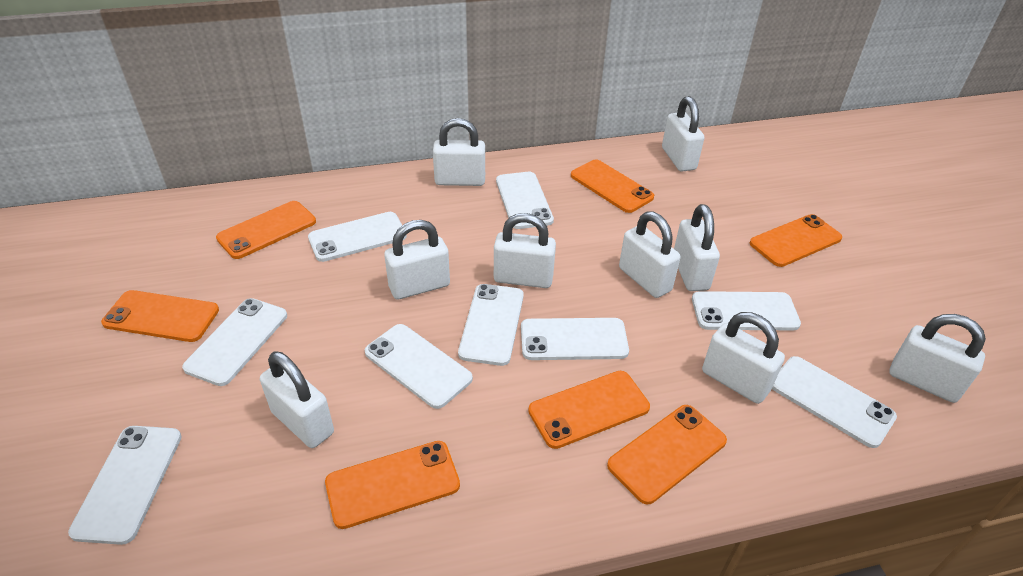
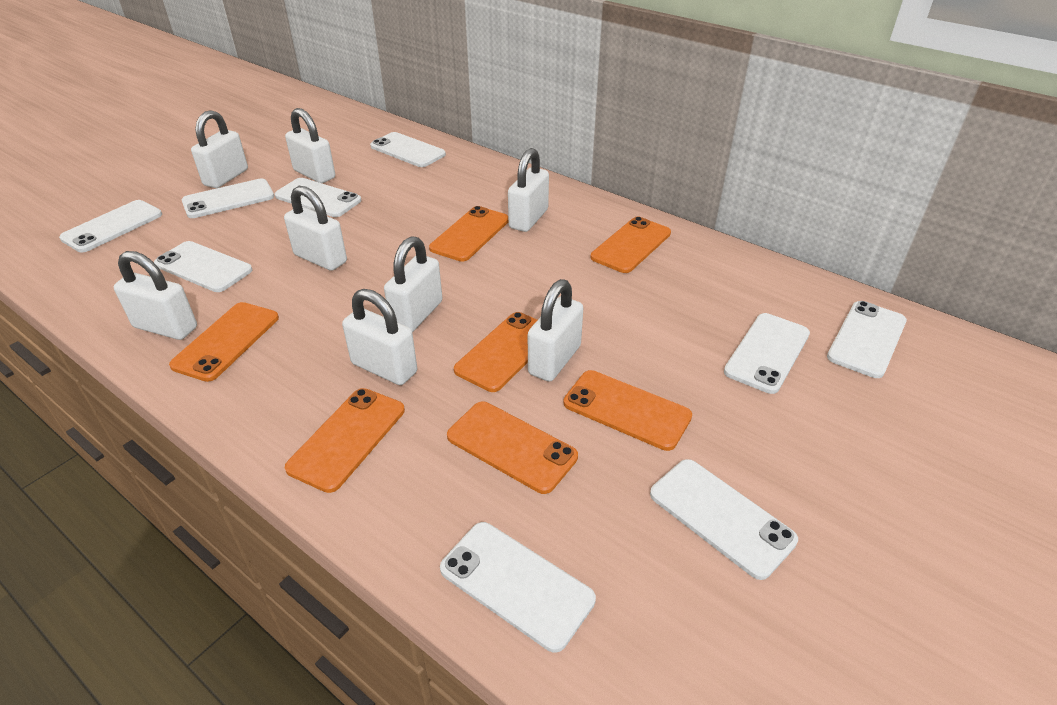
white padlock: 9 -> 8

